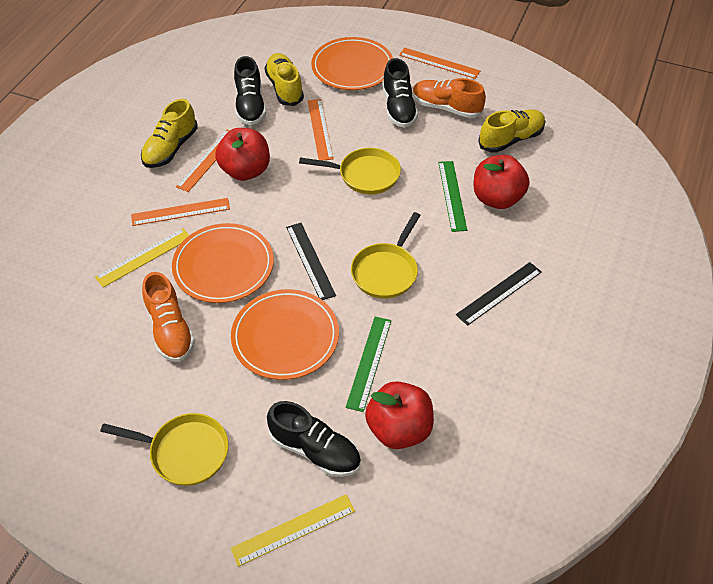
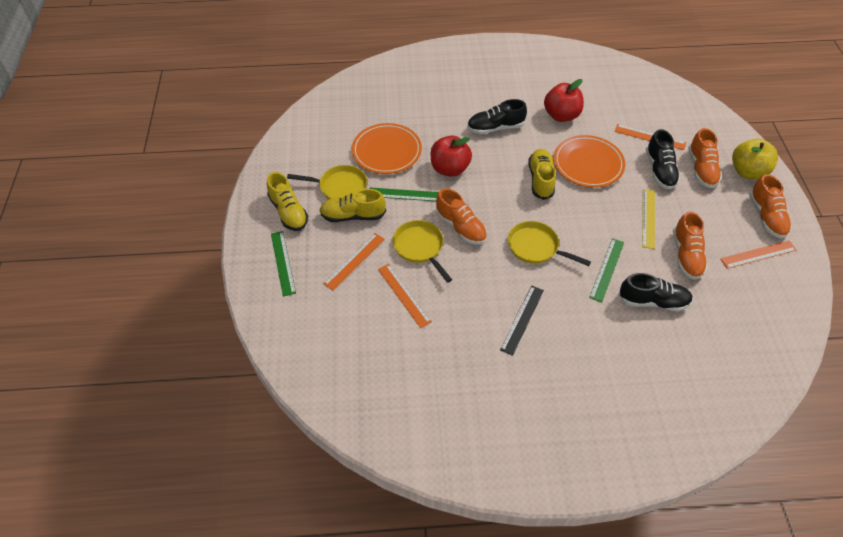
black ruler: 2 -> 1
green ruler: 2 -> 3
orange plate: 3 -> 2
orange shoe: 2 -> 4
red apple: 3 -> 2
yellow apple: 0 -> 1
yellow ruler: 2 -> 1

